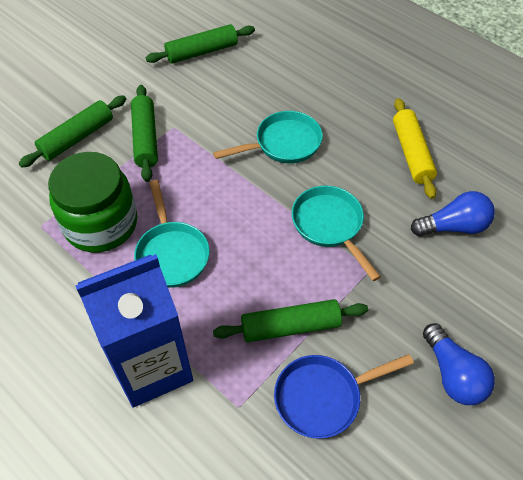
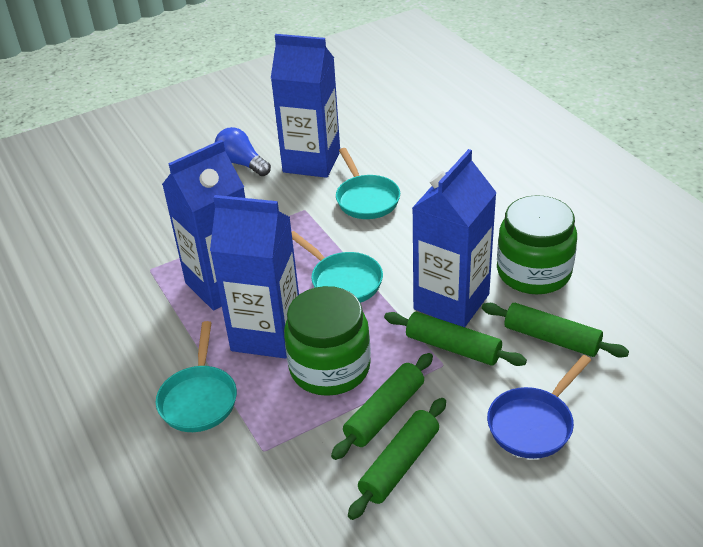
blue carton: 1 -> 4
blue light bulb: 2 -> 1
green jar: 1 -> 2
yellow rolling pin: 1 -> 0

